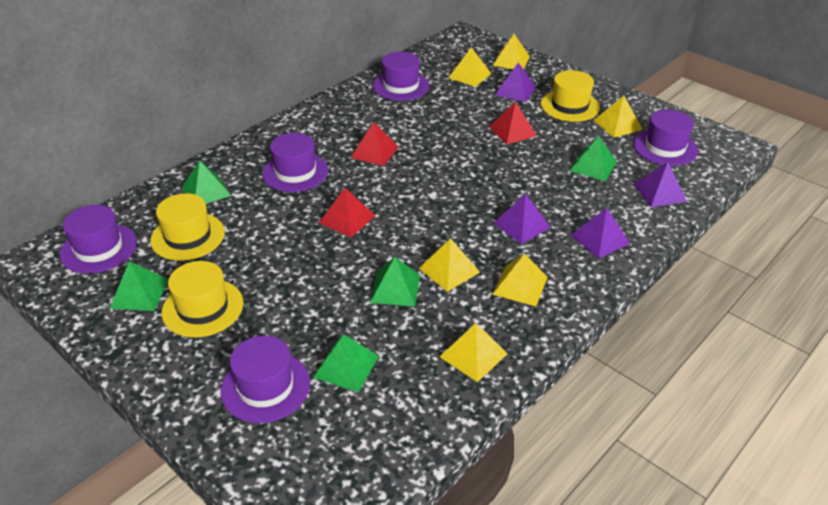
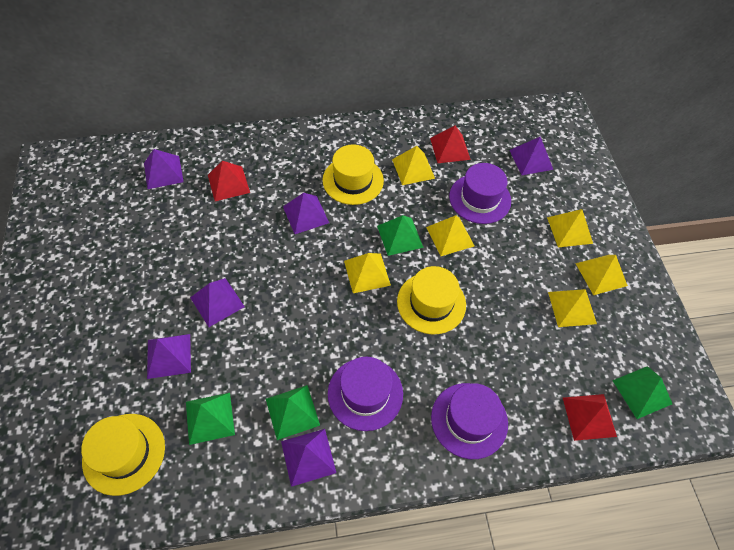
green pyramid: 5 -> 4
purple hat: 5 -> 3
purple pyramid: 4 -> 6

